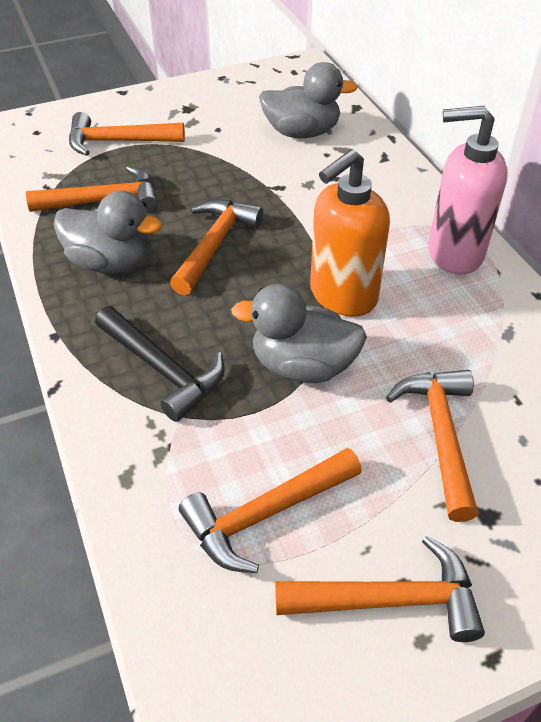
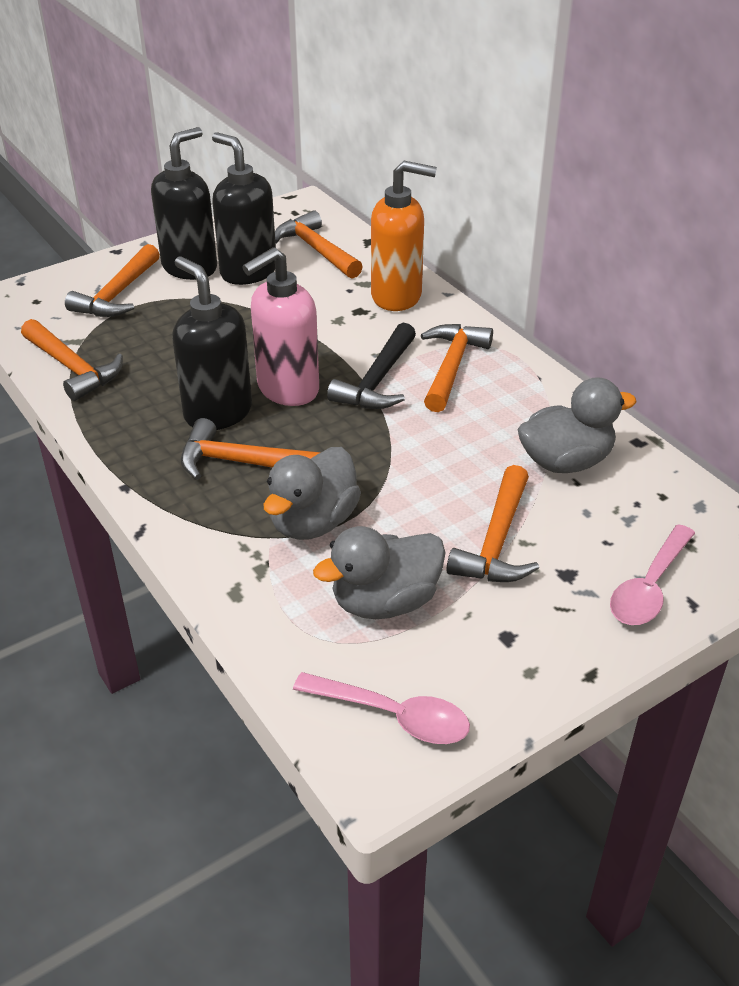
black soap dispenser: 0 -> 3
pink spoon: 0 -> 2

